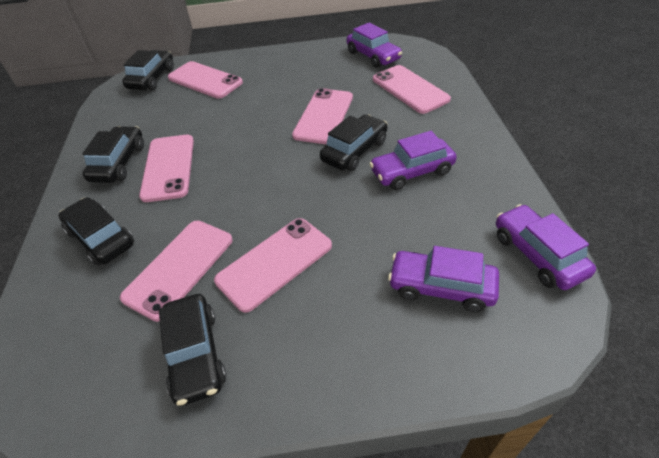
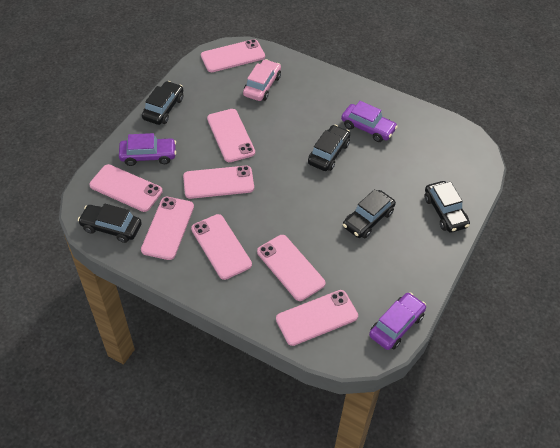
pink car: 0 -> 1
pink phone: 6 -> 8
purple car: 4 -> 3

